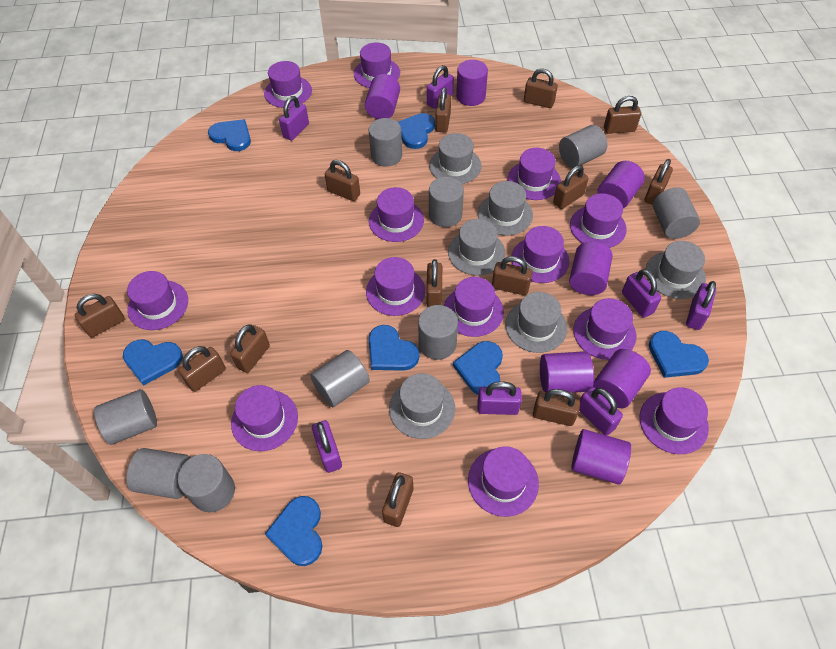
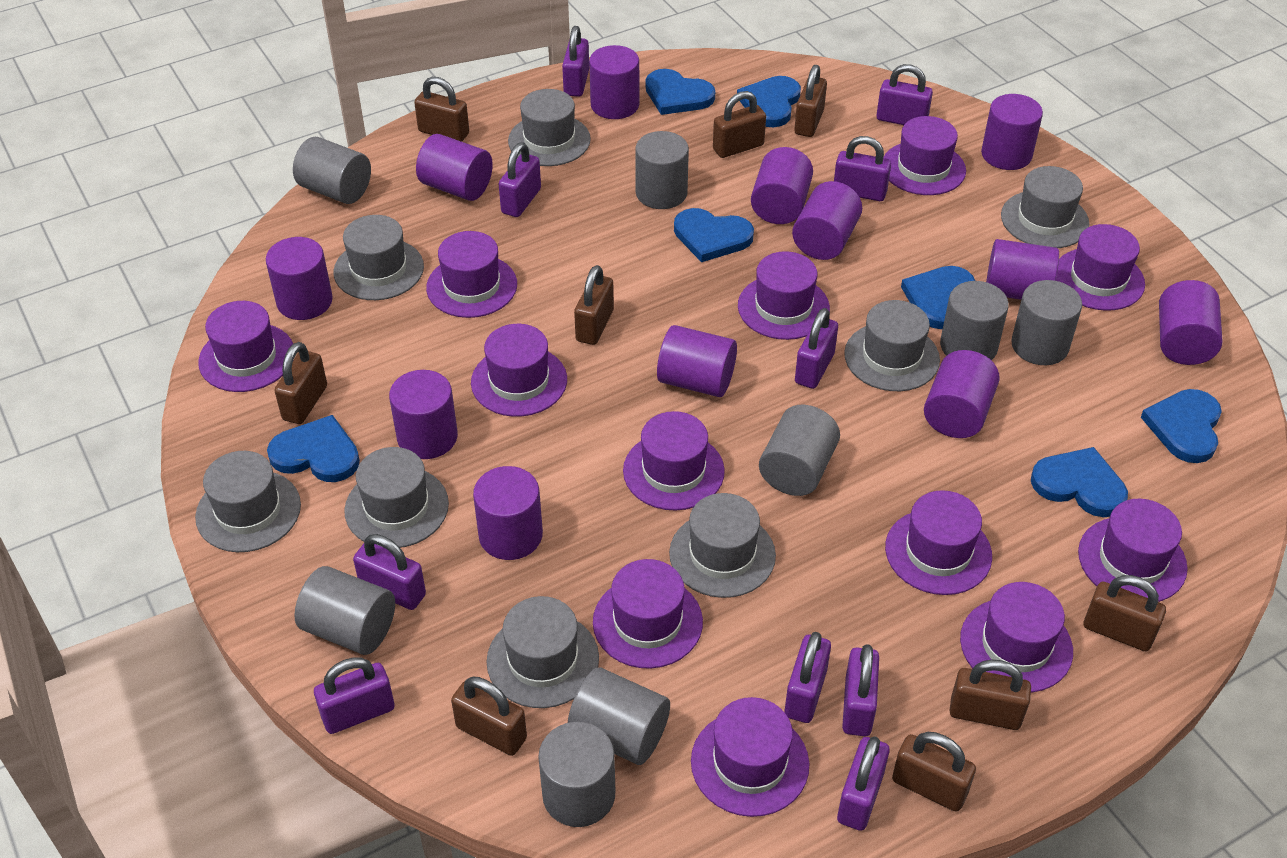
brown padlock: 13 -> 9
grey cylinder: 9 -> 8
grey hat: 6 -> 8
purple cylinder: 7 -> 12
purple hat: 13 -> 12
purple padlock: 7 -> 10

